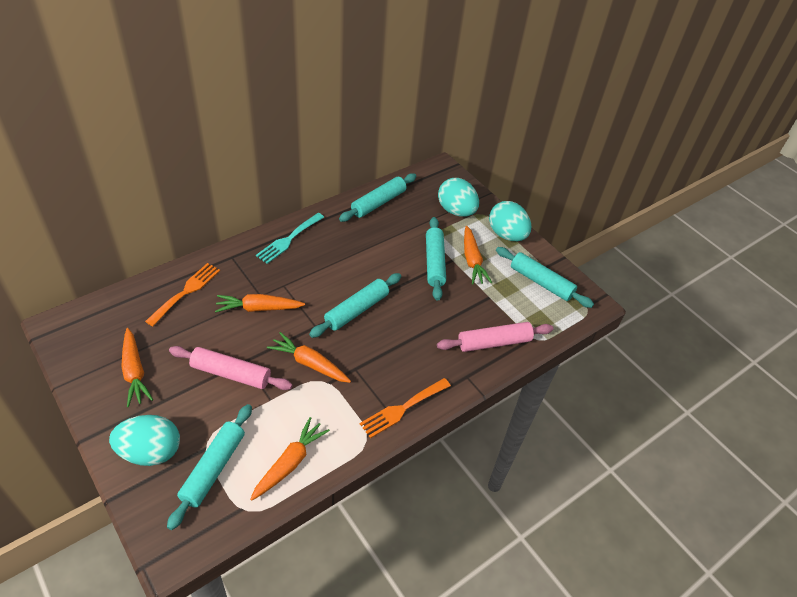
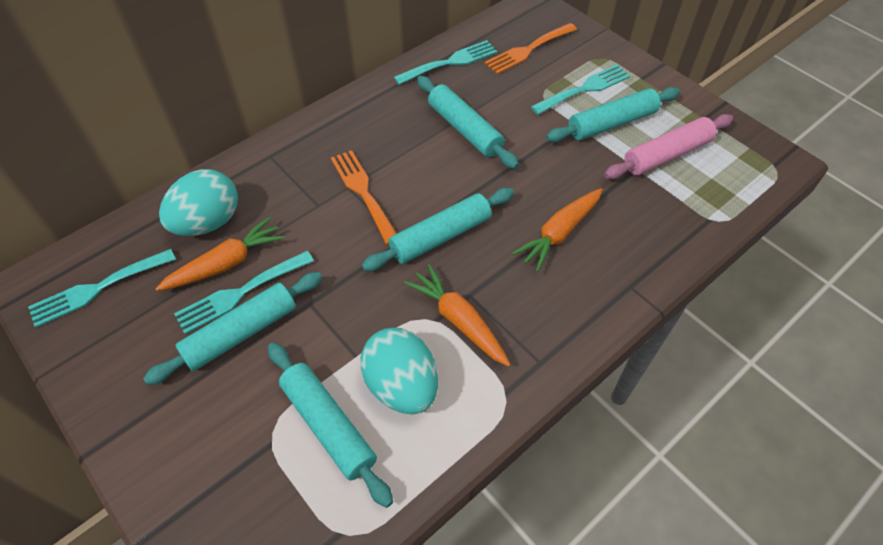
orange carrot: 5 -> 3
pink rolling pin: 2 -> 1
turquoise egg: 3 -> 2
turquoise fork: 1 -> 4

